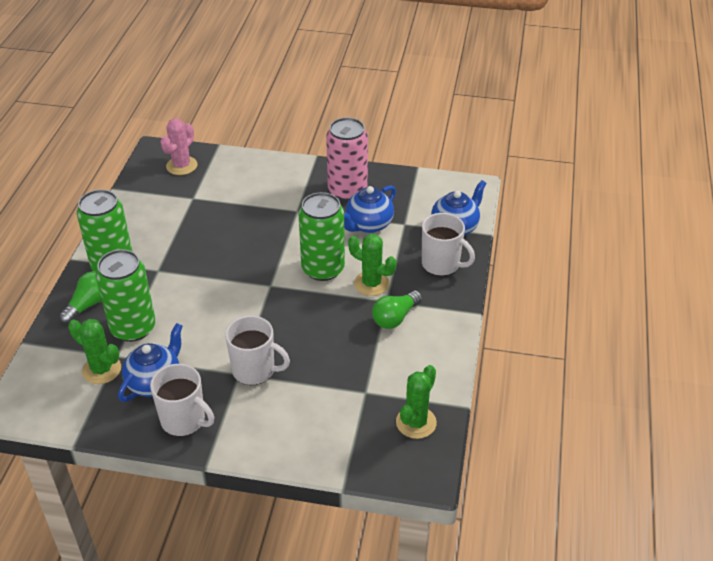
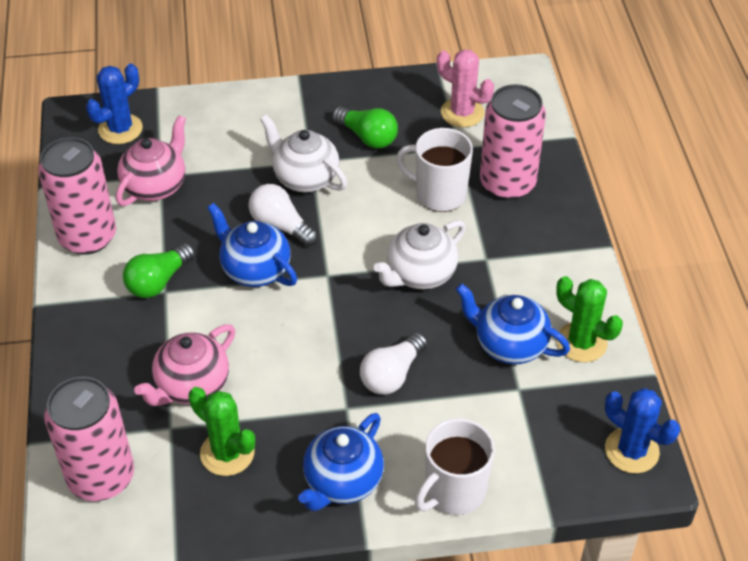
blue cactus: 0 -> 2
green cactus: 3 -> 2
green can: 3 -> 0
pink can: 1 -> 3
pink teapot: 0 -> 2
white light bulb: 0 -> 2
white mug: 3 -> 2
white teapot: 0 -> 2

